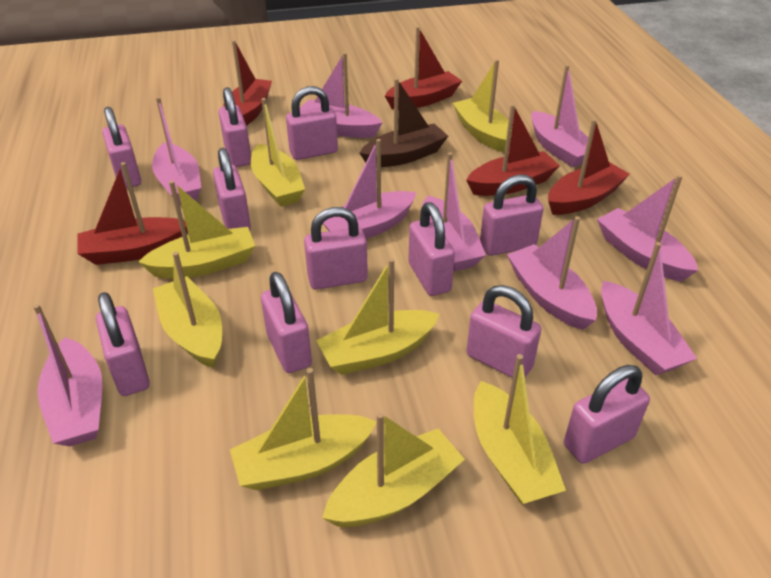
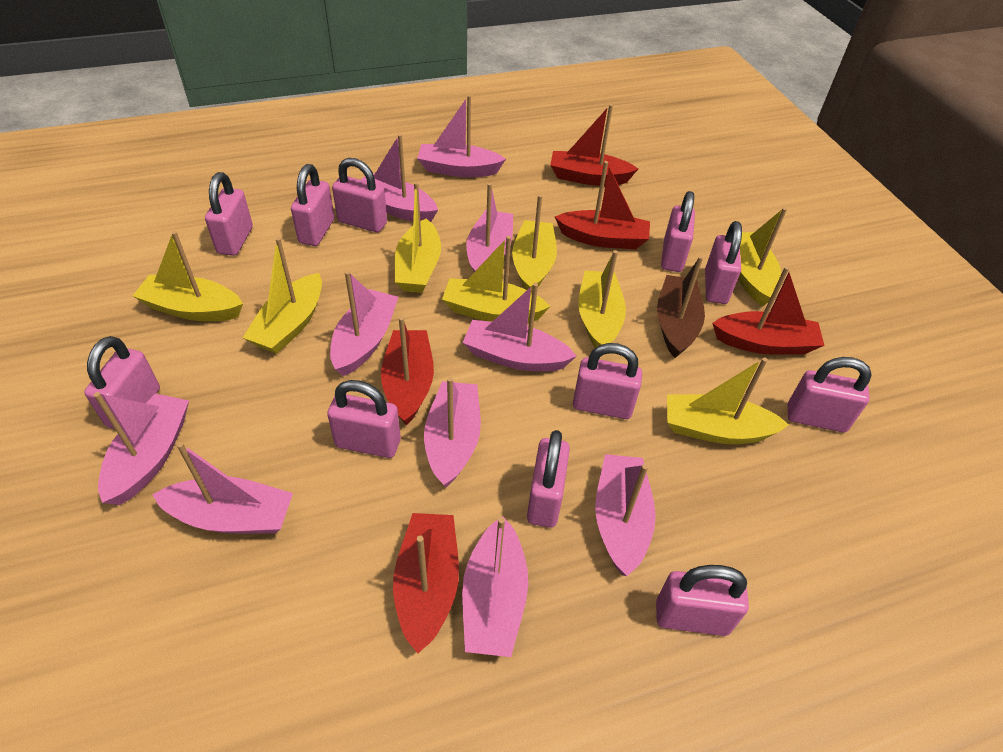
pink boat: 9 -> 10

